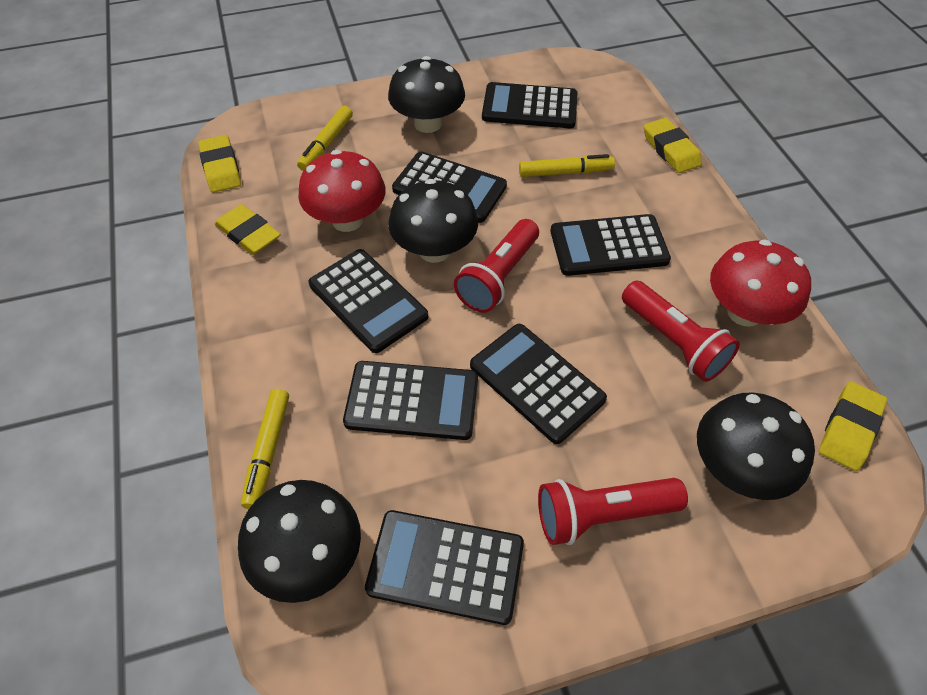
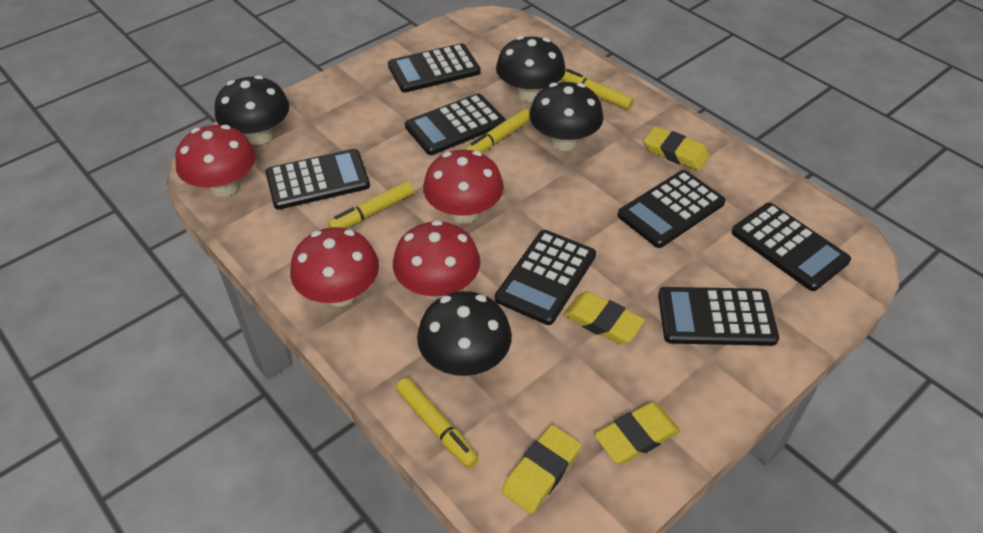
red flashlight: 3 -> 0
red mushroom: 2 -> 4
yellow marker: 3 -> 4

